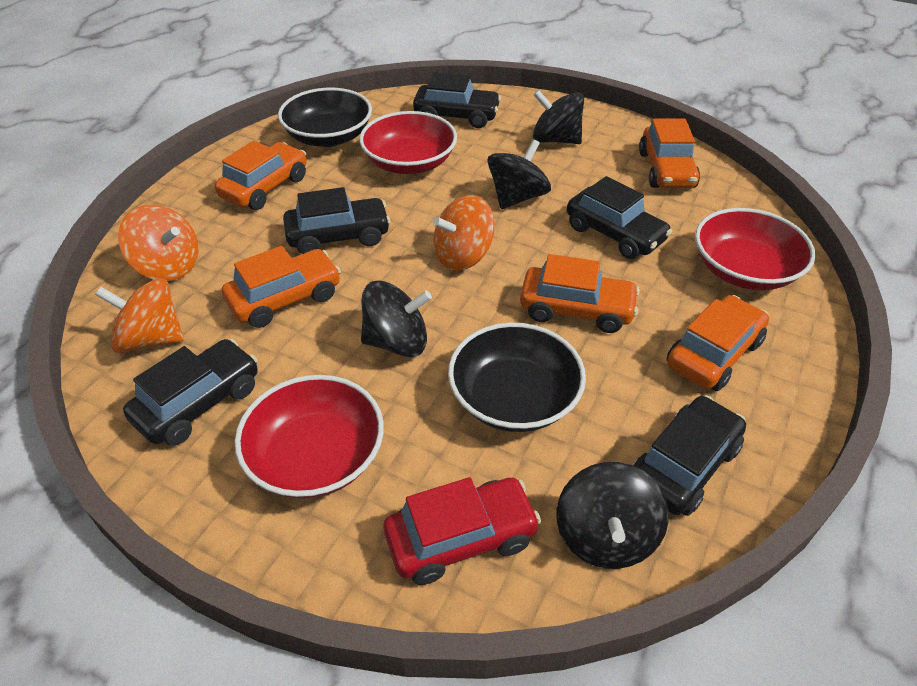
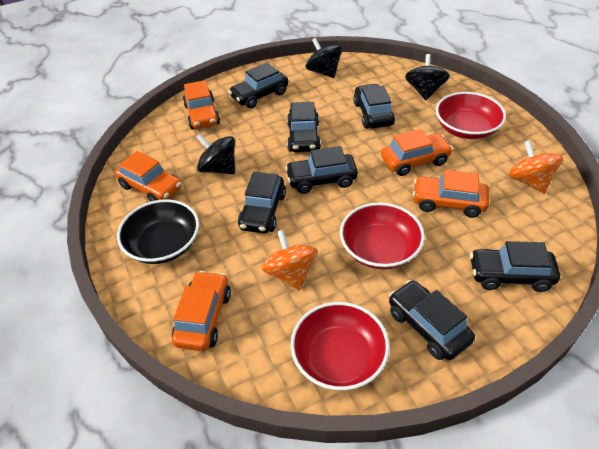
black bowl: 2 -> 1
black car: 5 -> 7
black spinning top: 4 -> 3
orange spinning top: 3 -> 2
red car: 1 -> 0

